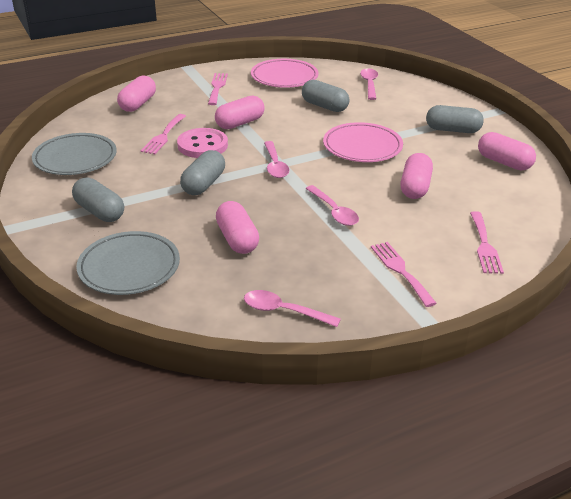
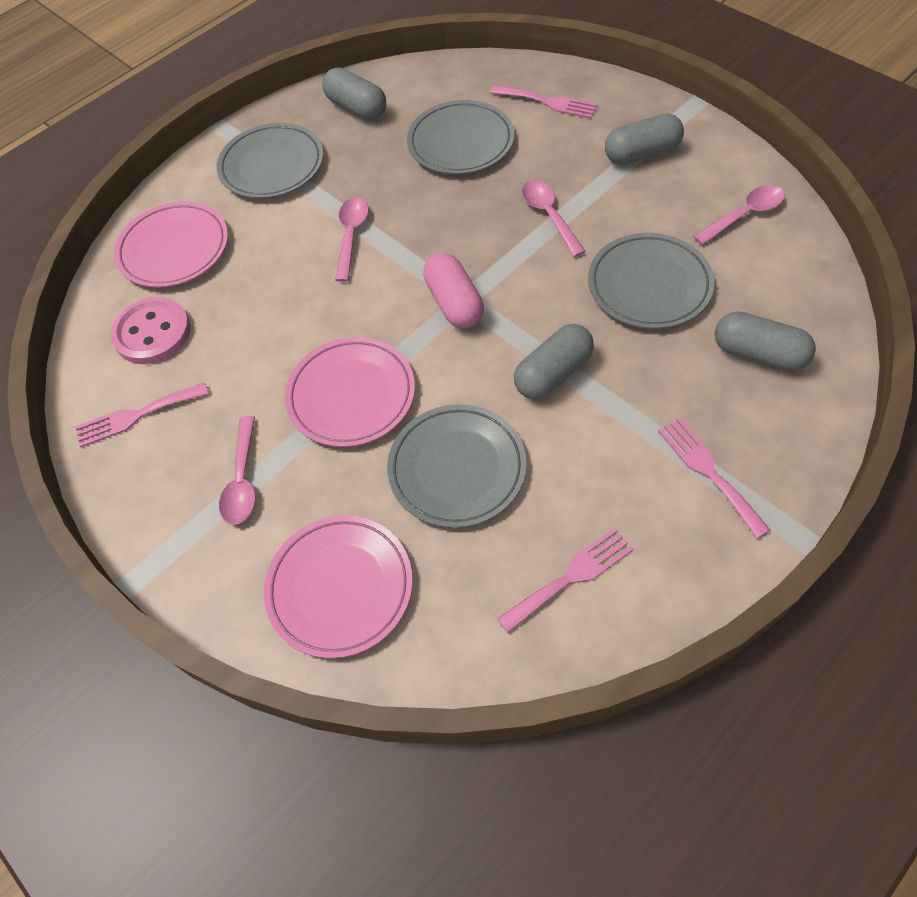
grey plate: 2 -> 4
pink capsule: 5 -> 1
pink plate: 2 -> 3

